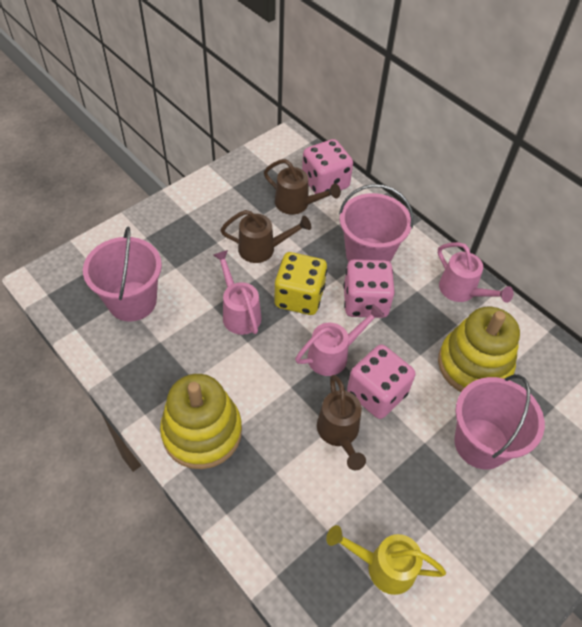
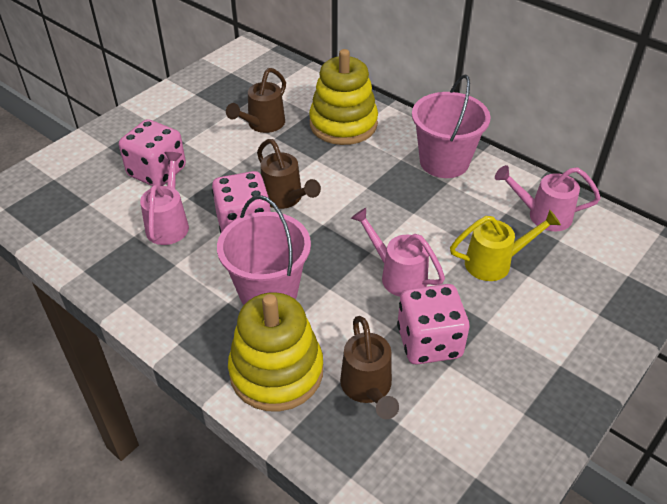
pink bucket: 3 -> 2
yellow dice: 1 -> 0

